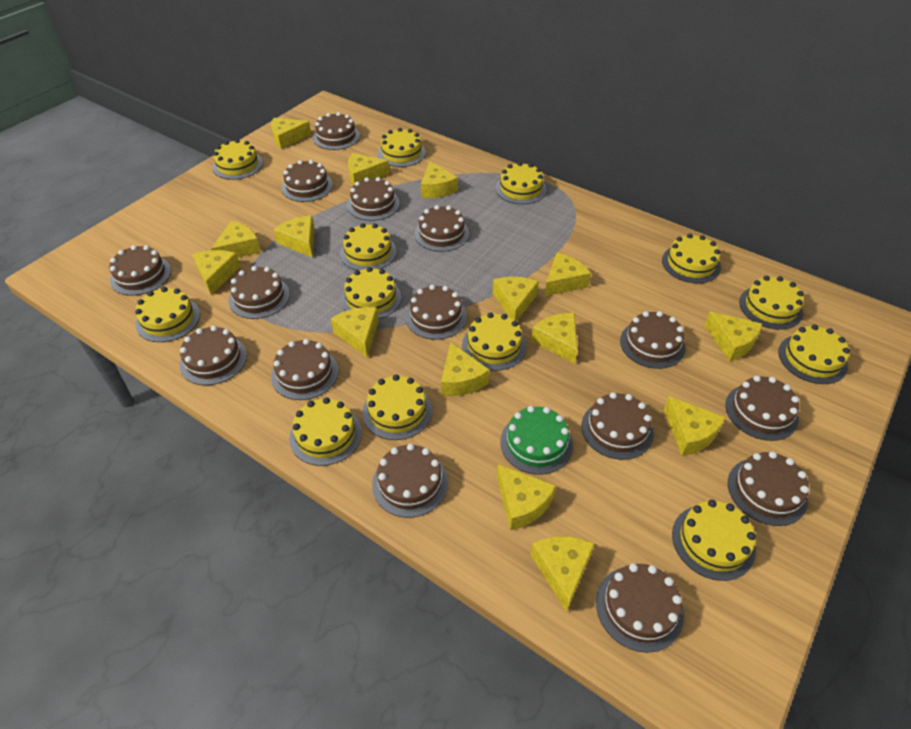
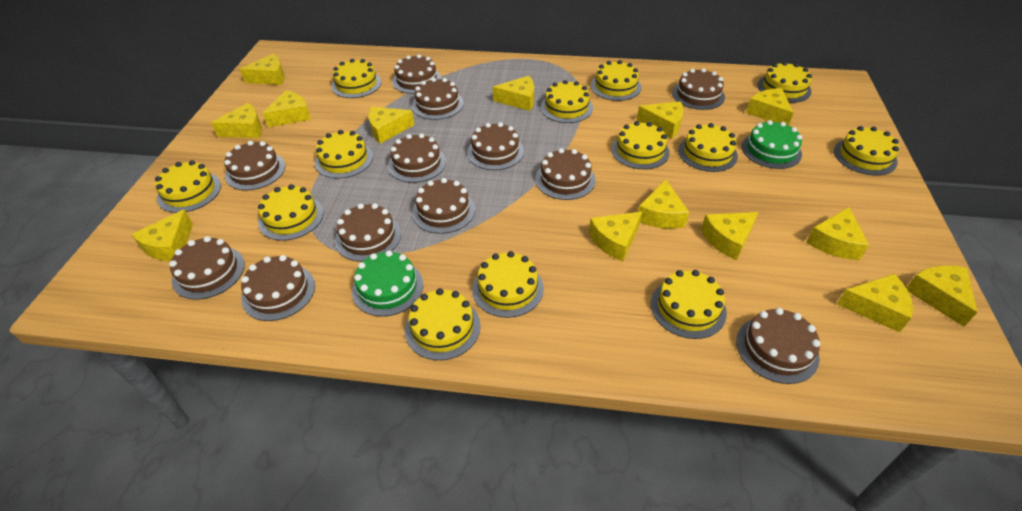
brown cake: 15 -> 12
green cake: 1 -> 2
yellow cheese: 15 -> 14

